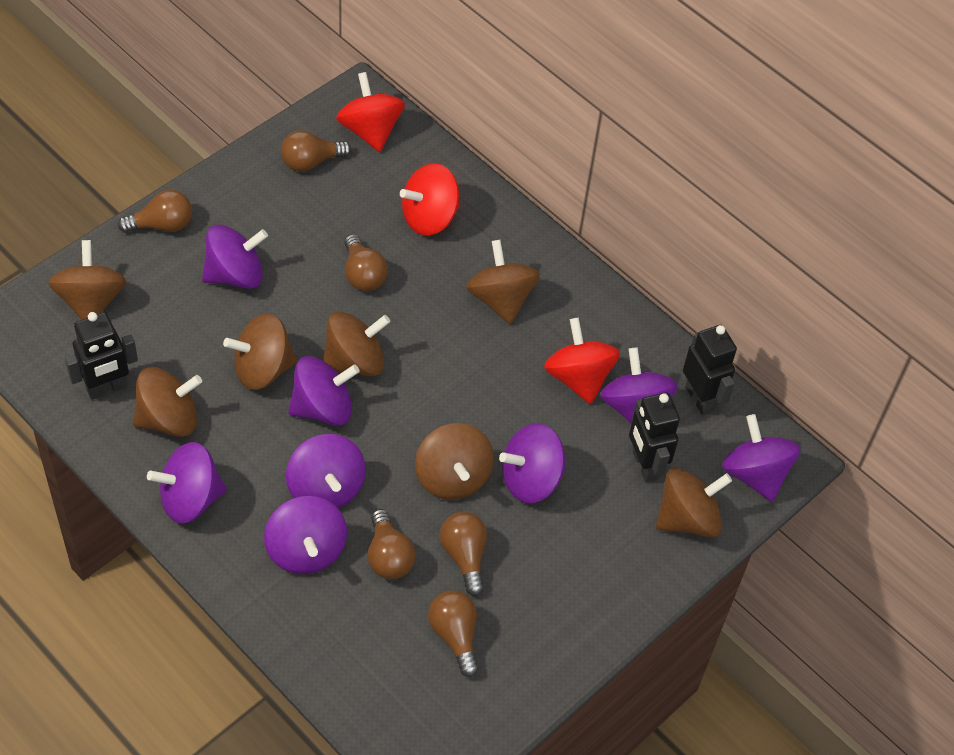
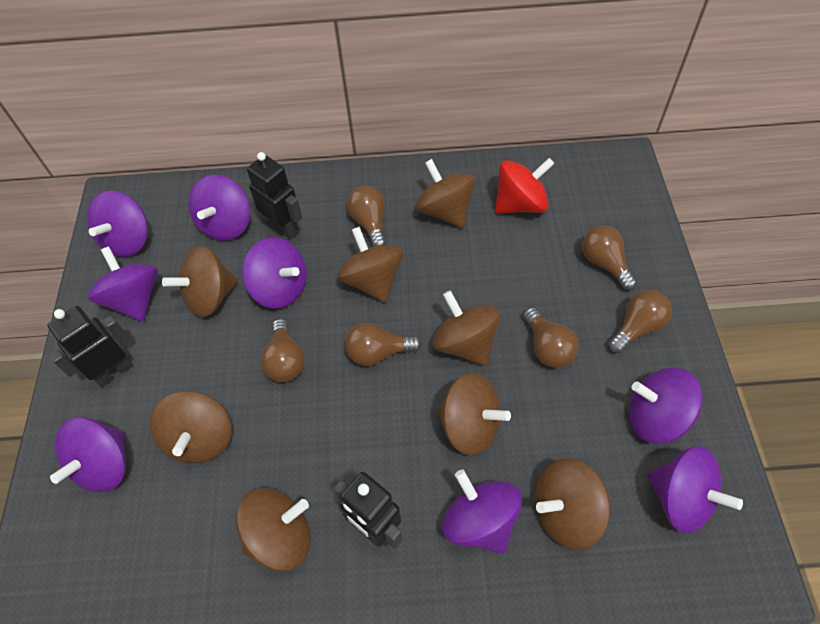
brown spinning top: 7 -> 8
red spinning top: 3 -> 1

